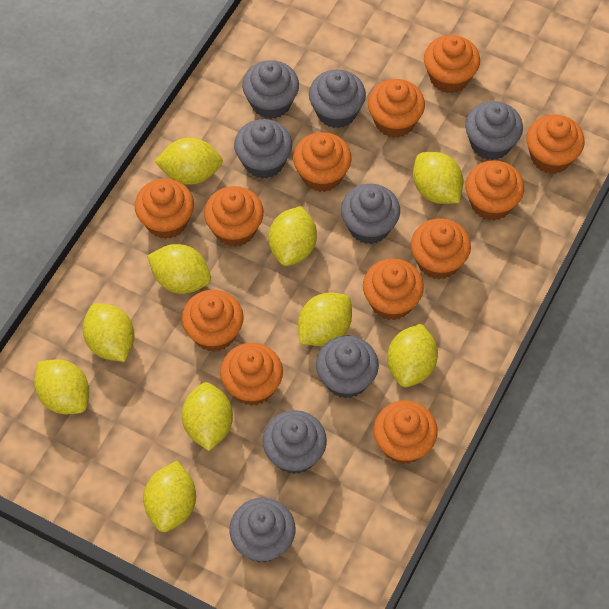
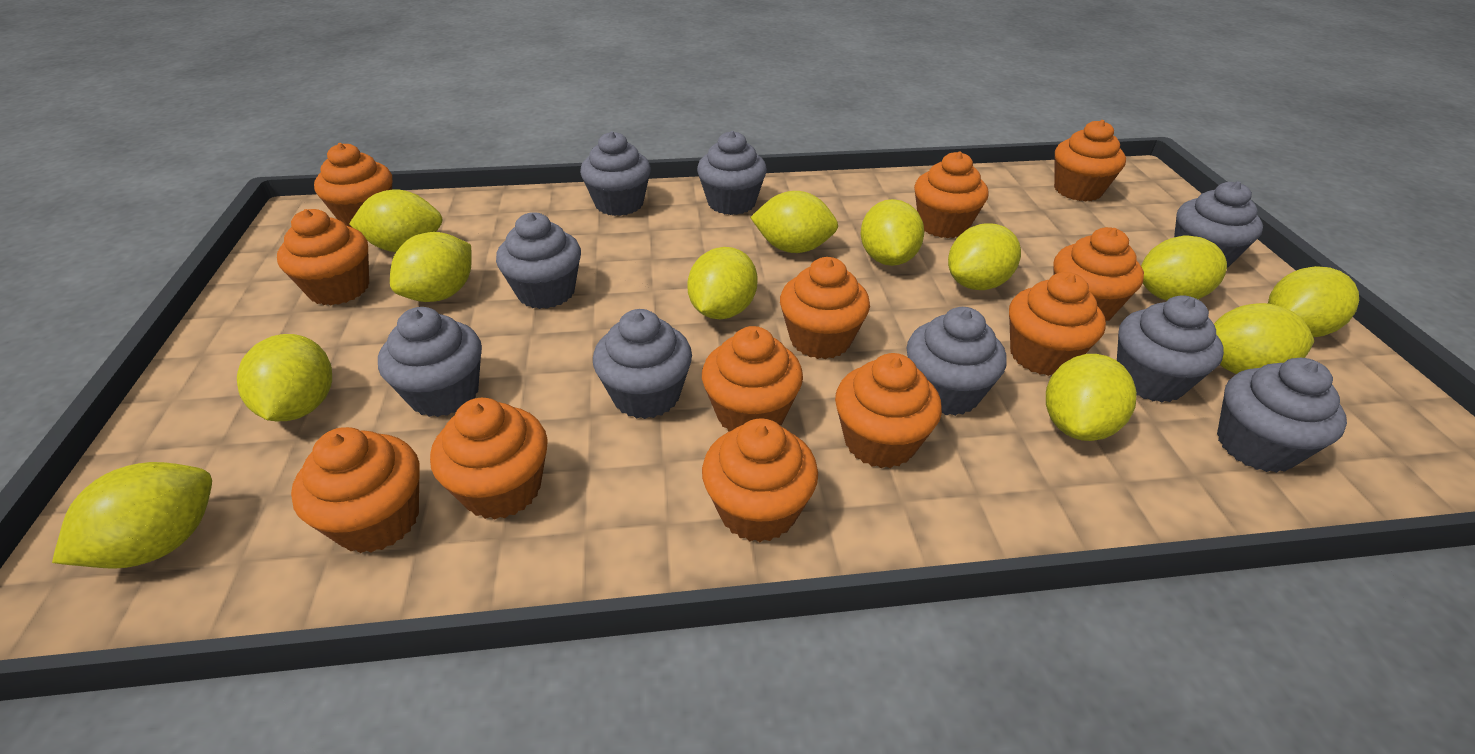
grey cupcake: 8 -> 9
yellow lemon: 10 -> 12

